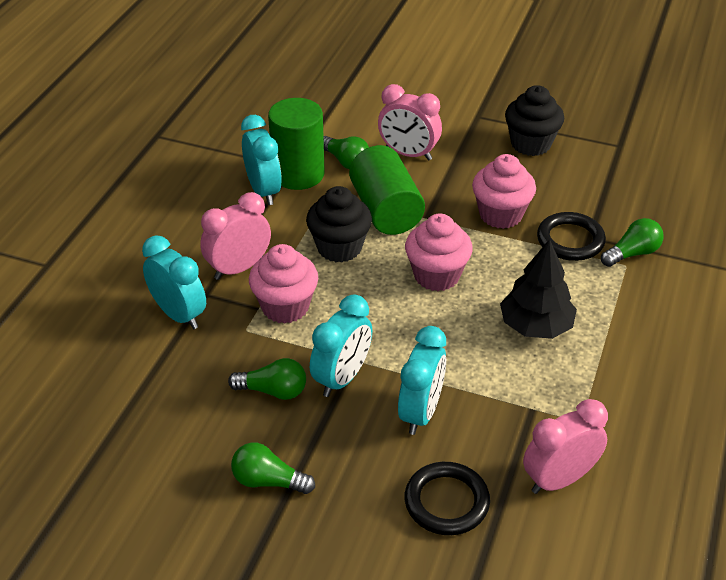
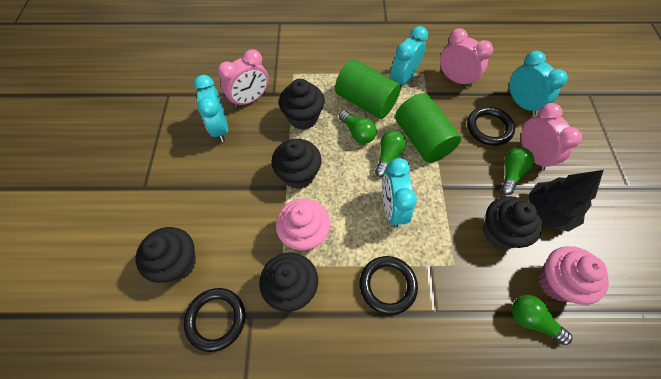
black cupcake: 2 -> 5
black ring: 2 -> 3
pink cupcake: 3 -> 2

